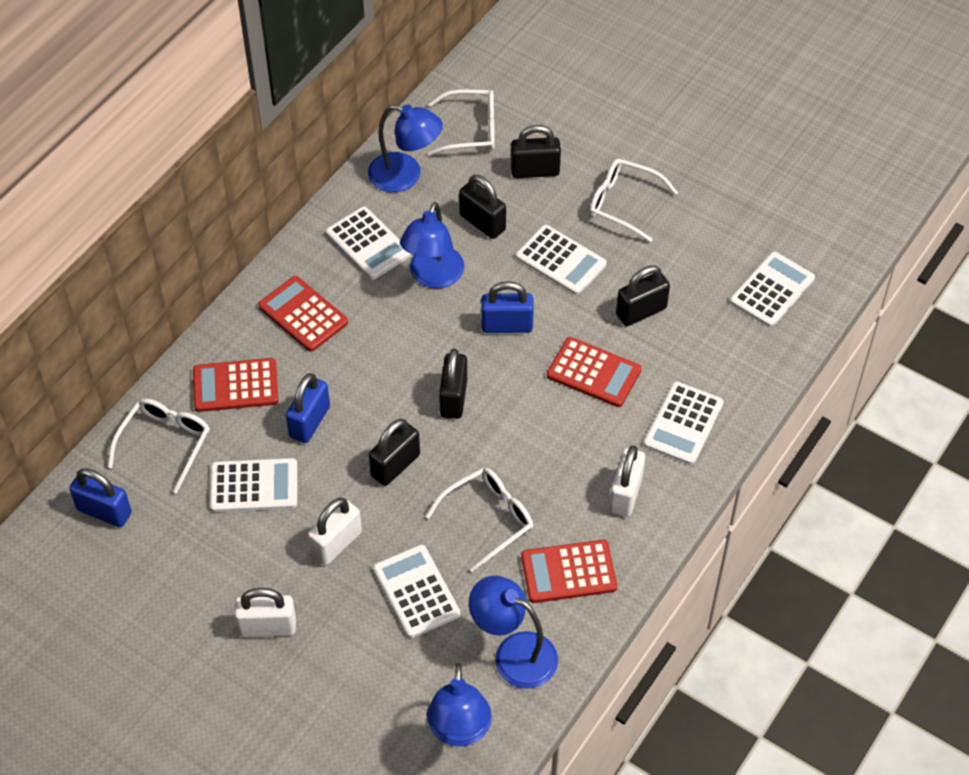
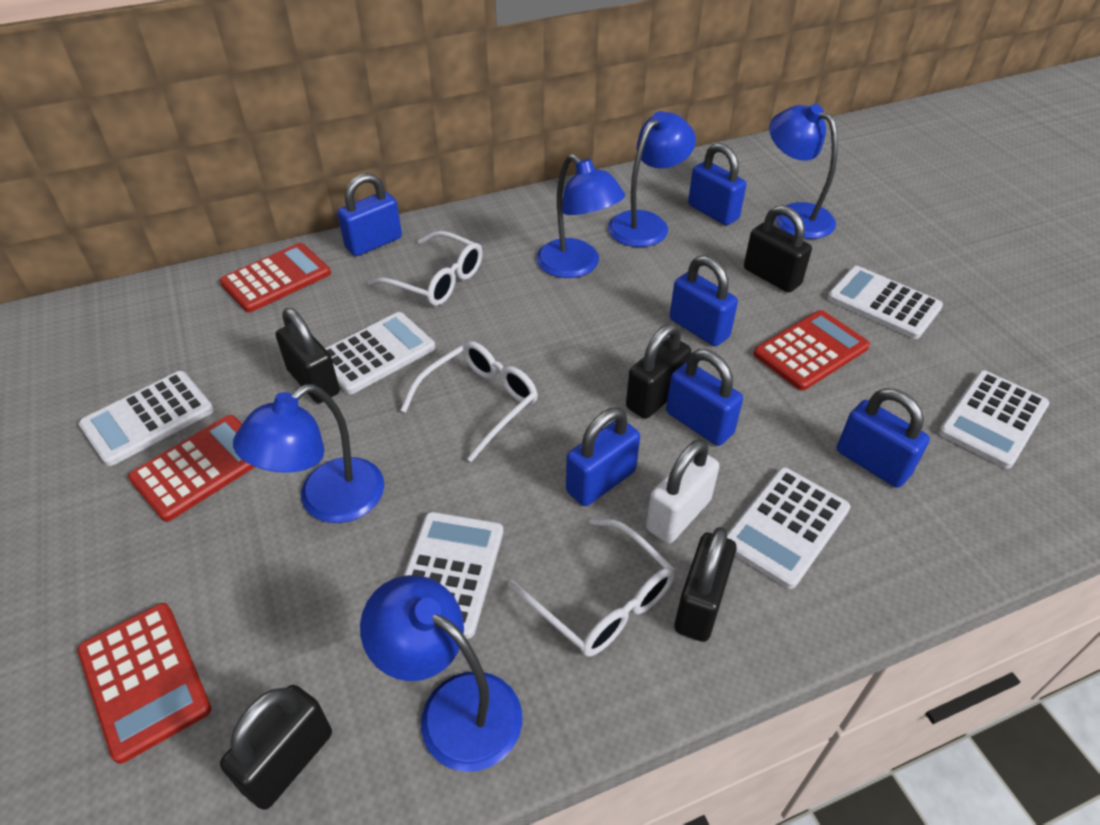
blue lamp: 4 -> 5
blue padlock: 3 -> 6
white glasses: 4 -> 3
white padlock: 3 -> 1

